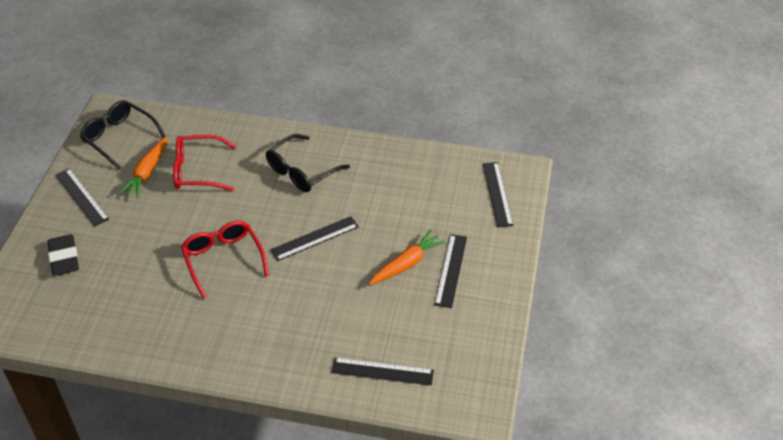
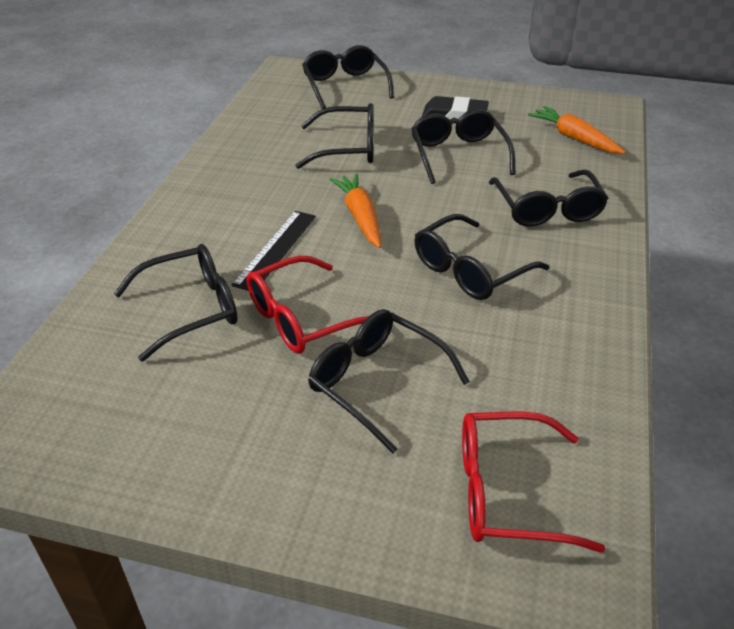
black glasses: 2 -> 7
black ruler: 5 -> 1

